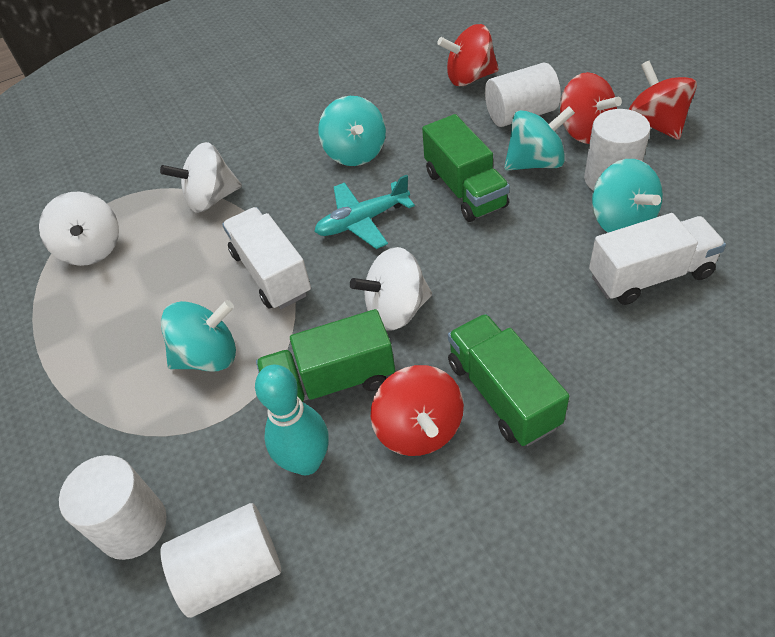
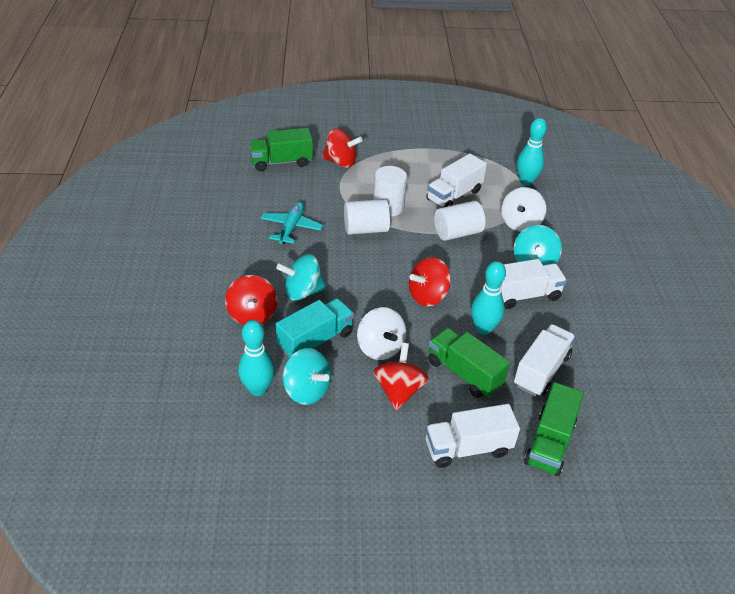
turquoise bowling pin: 1 -> 3
turquoise spinning top: 4 -> 3
turquoise truck: 0 -> 1
white cylinder: 4 -> 3
white spinning top: 3 -> 2
white truck: 2 -> 4

